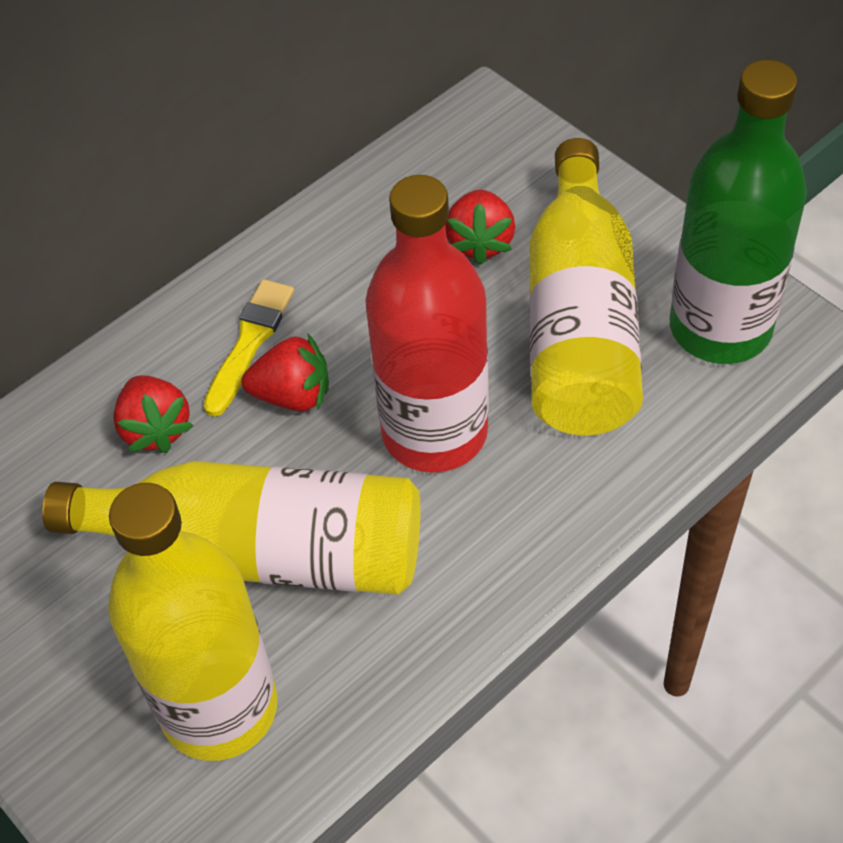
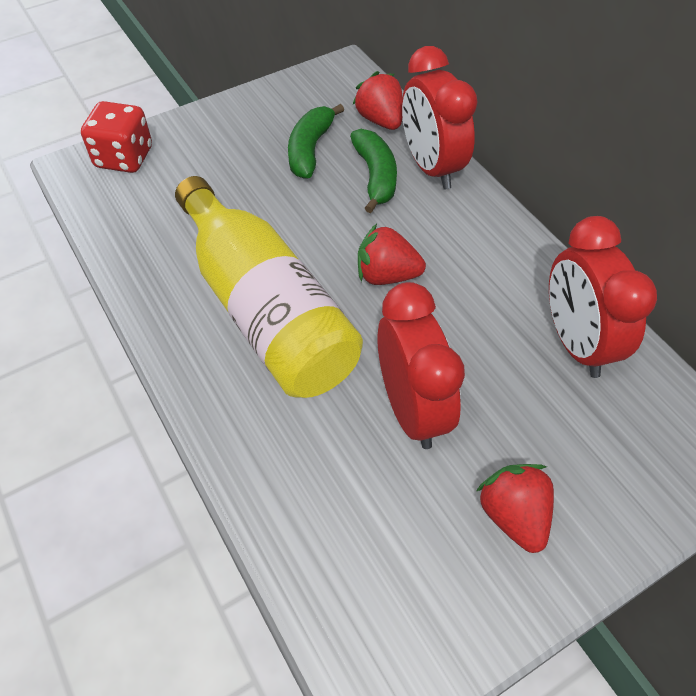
green banana: 0 -> 2
green bottle: 1 -> 0
red bottle: 1 -> 0
red clock: 0 -> 3
red dice: 0 -> 1
yellow bottle: 3 -> 1
yellow brush: 1 -> 0

